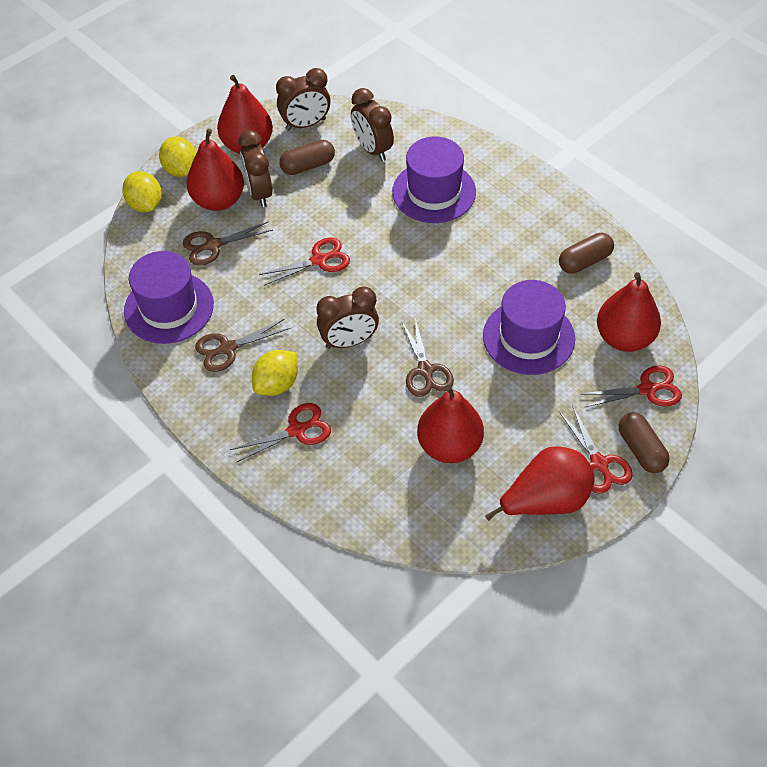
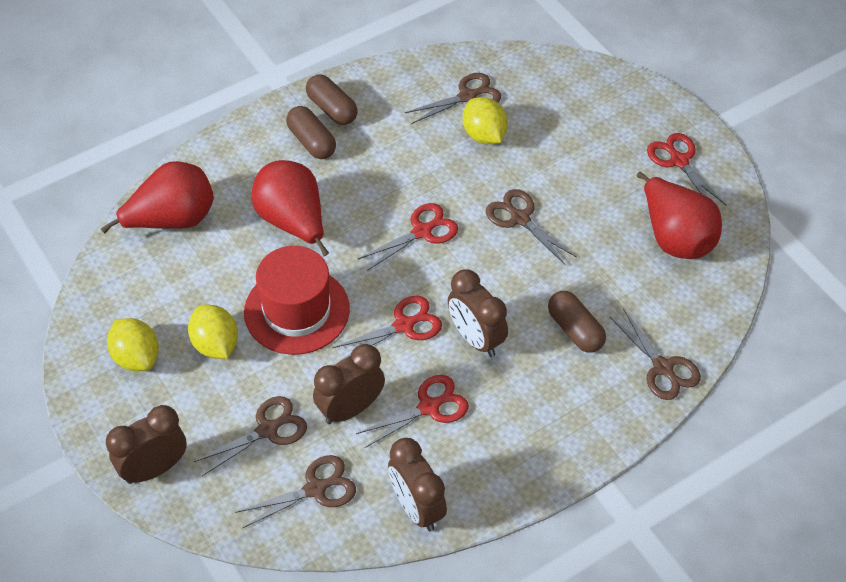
brown scissors: 3 -> 5
purple hat: 3 -> 0
red hat: 0 -> 1
red pear: 5 -> 3

